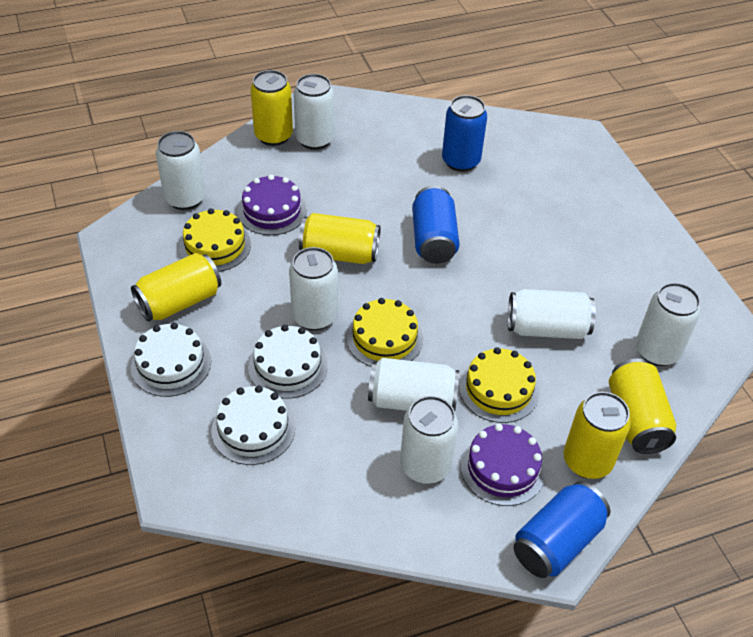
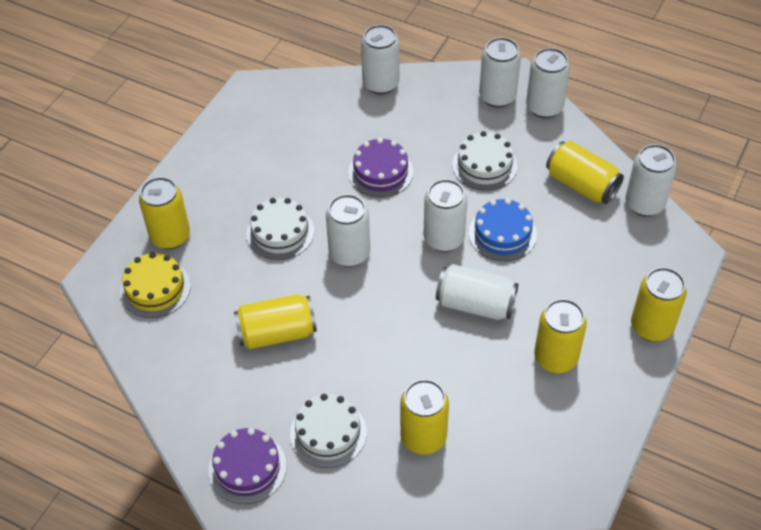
blue cake: 0 -> 1
blue can: 3 -> 0
yellow cake: 3 -> 1
yellow can: 5 -> 6

